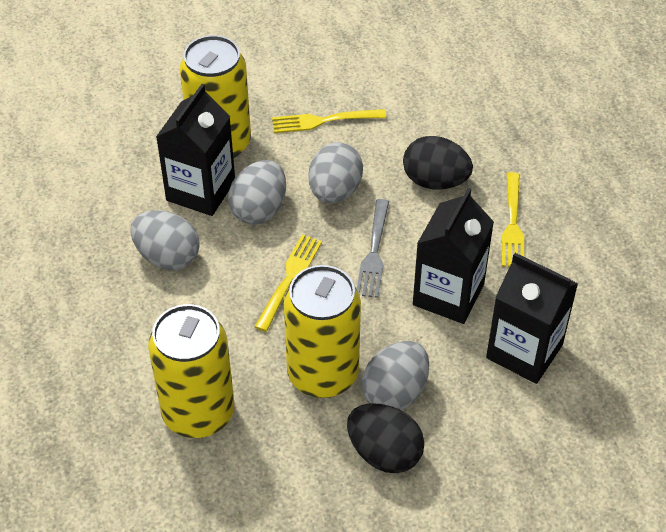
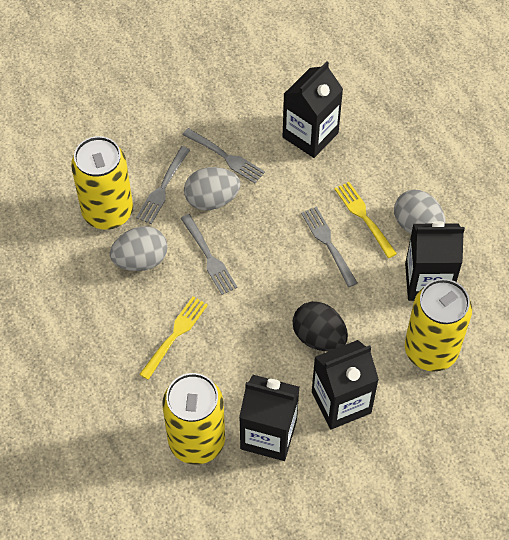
black carton: 3 -> 4
black egg: 2 -> 1
grey egg: 4 -> 3
grey fork: 1 -> 4
yellow fork: 3 -> 2

